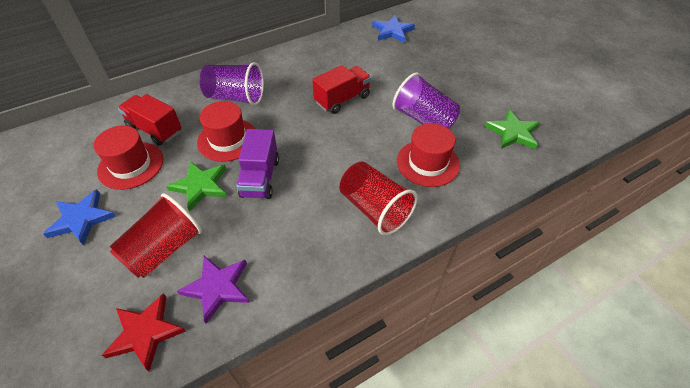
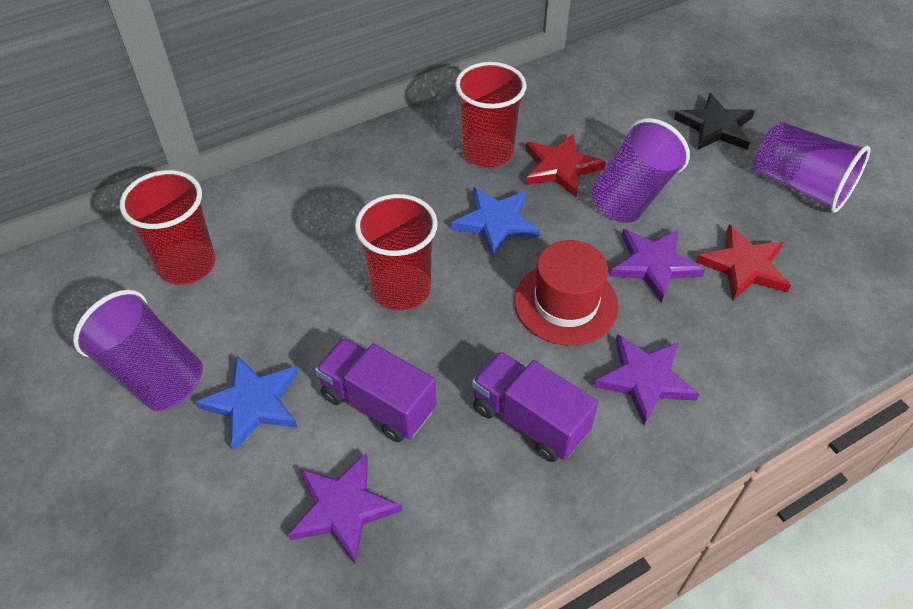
black star: 0 -> 1
green star: 2 -> 0
purple cup: 2 -> 3
purple star: 1 -> 3
purple truck: 1 -> 2
red cup: 2 -> 3
red hat: 3 -> 1
red star: 1 -> 2
red truck: 2 -> 0

